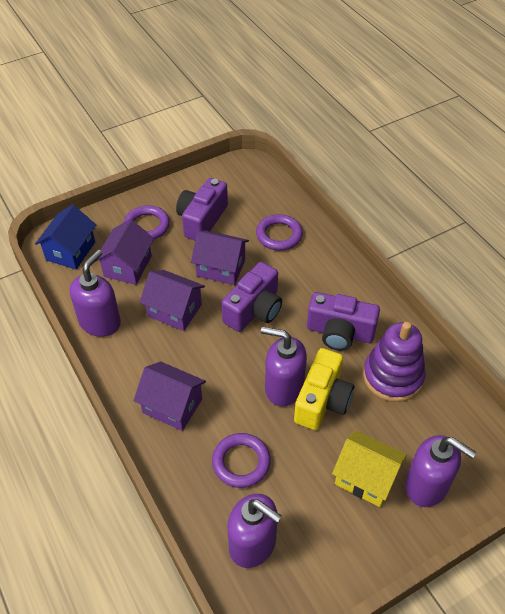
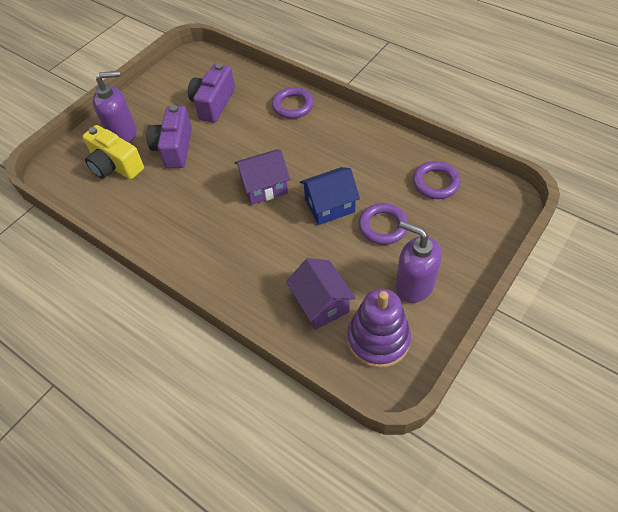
purple camera: 3 -> 2
purple house: 4 -> 2
purple soap dispenser: 4 -> 2
yellow house: 1 -> 0

